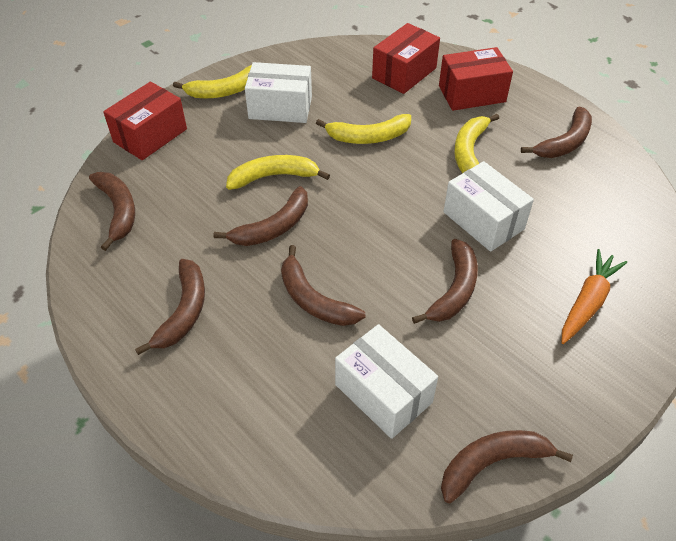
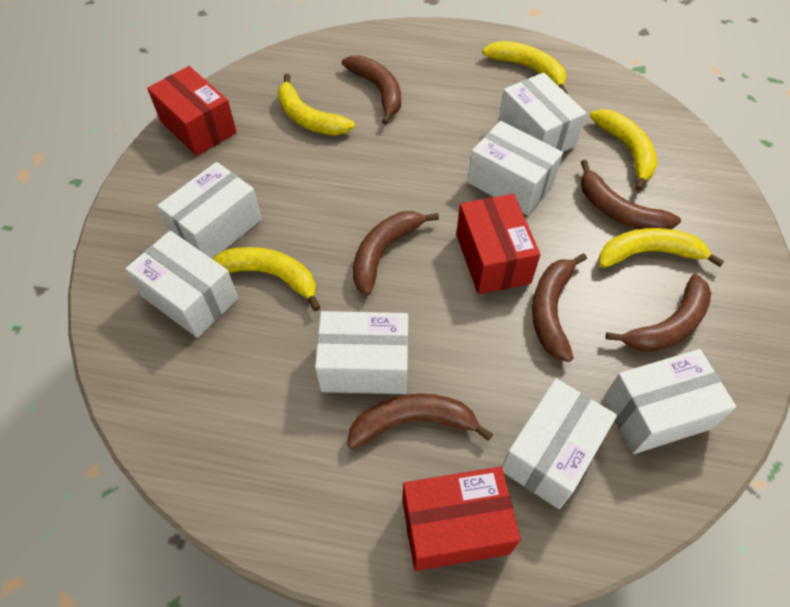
brown banana: 7 -> 6
orange carrot: 1 -> 0
white box: 3 -> 7
yellow banana: 4 -> 5

